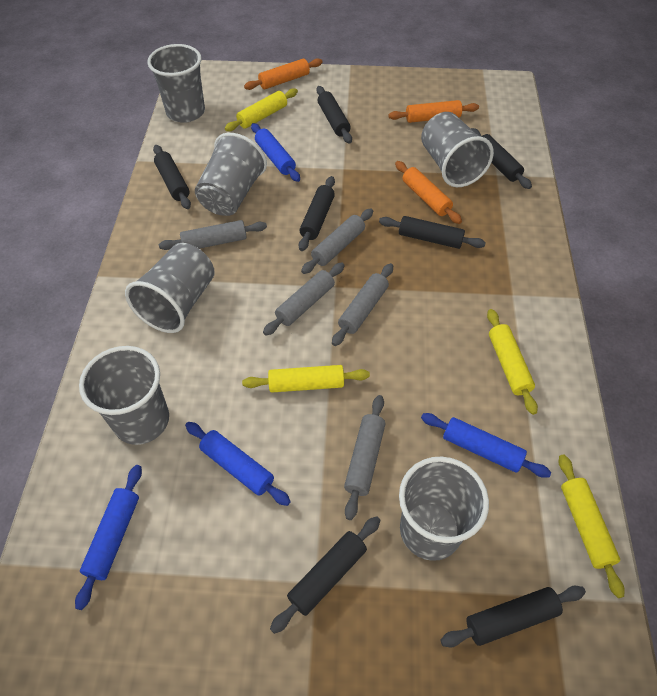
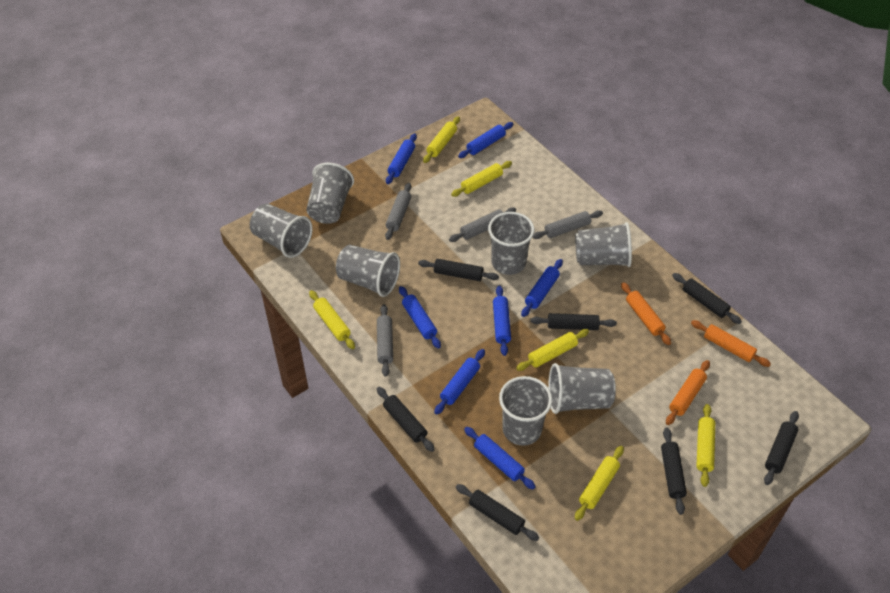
blue rolling pin: 4 -> 7
grey cup: 6 -> 7
grey rolling pin: 5 -> 4
yellow rolling pin: 4 -> 6

